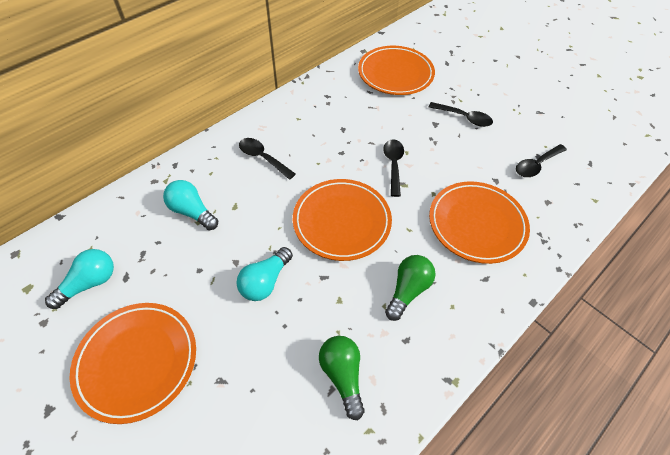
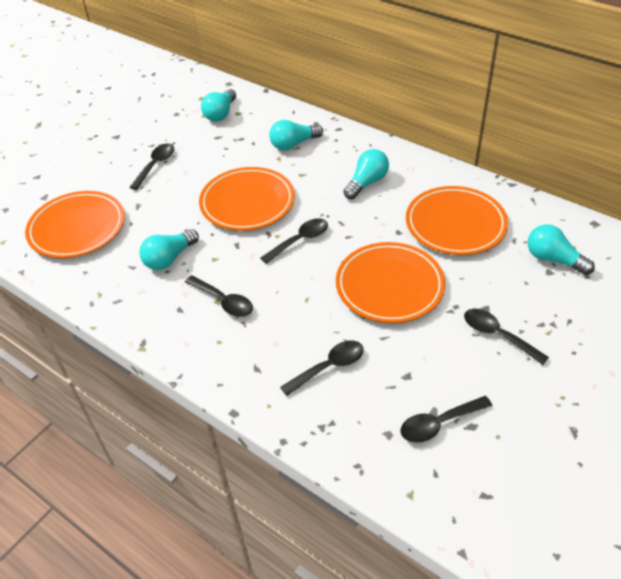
black spoon: 4 -> 6
green light bulb: 2 -> 0
turquoise light bulb: 3 -> 5

